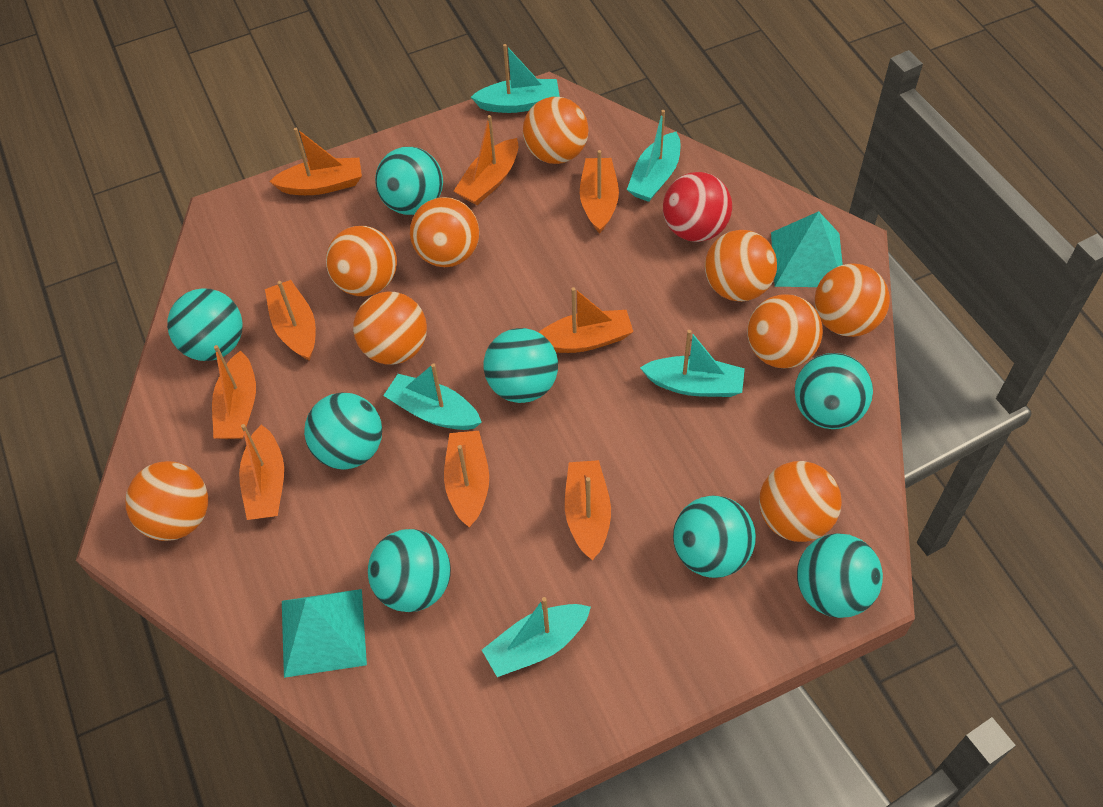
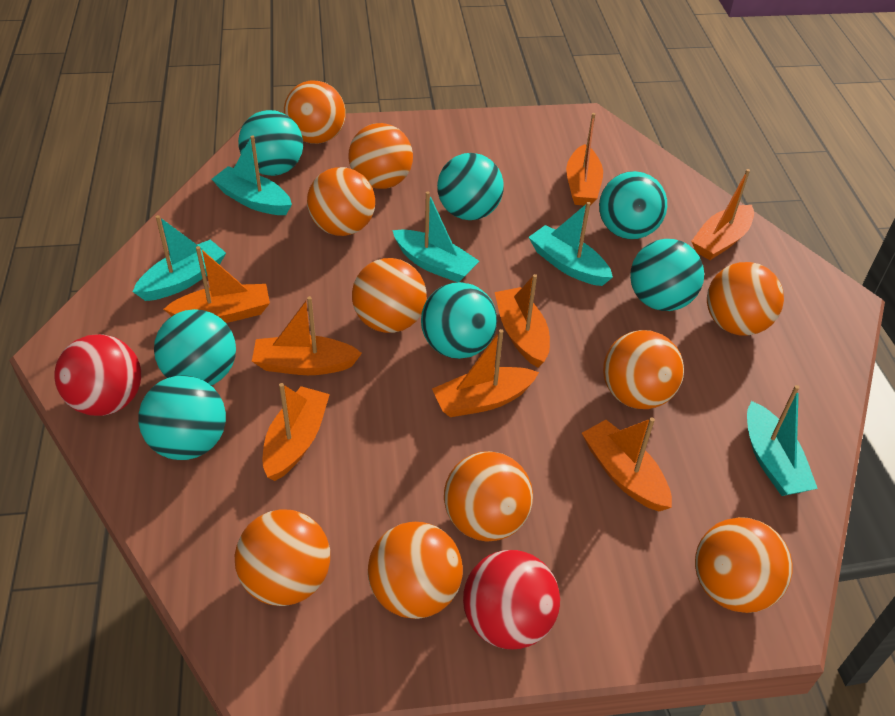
orange ball: 9 -> 10
orange boat: 9 -> 8
red ball: 1 -> 2
turquoise ball: 8 -> 7
turquoise pyramid: 2 -> 0

